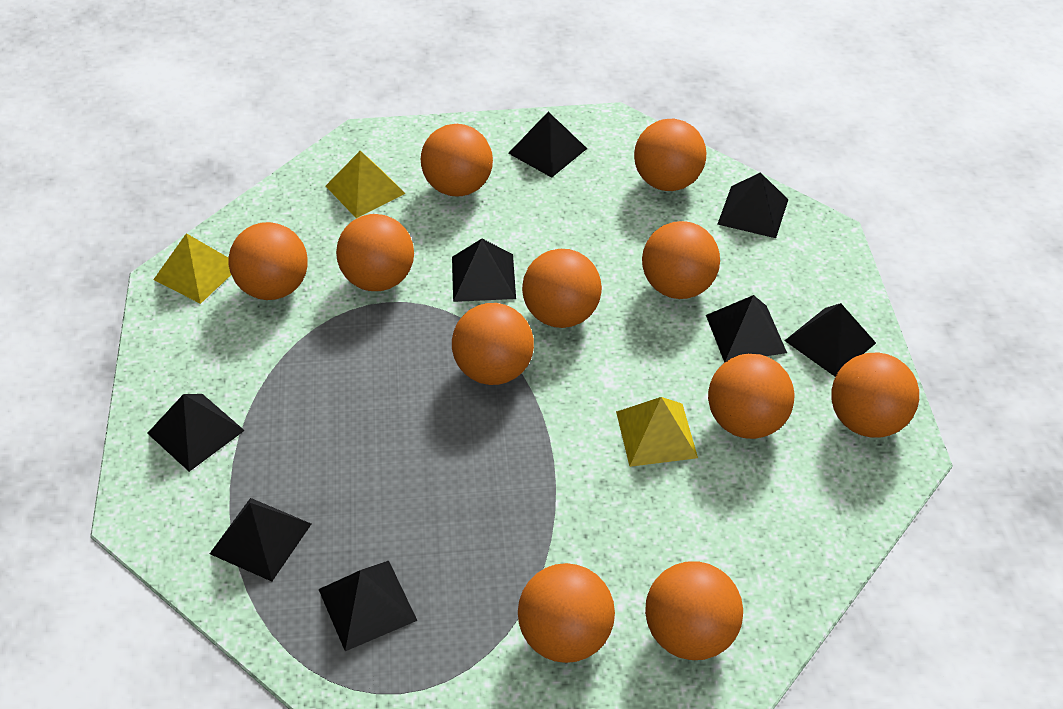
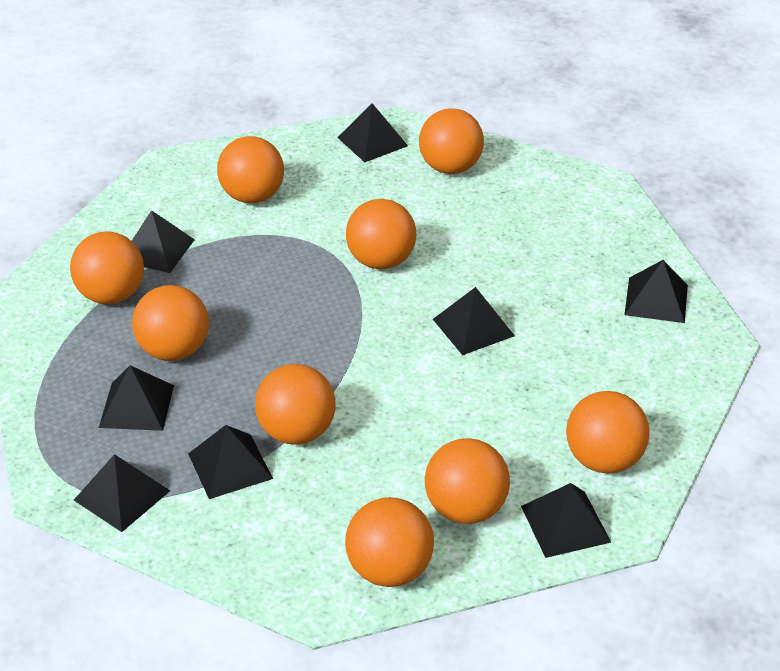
orange ball: 11 -> 9
yellow pyramid: 3 -> 0

